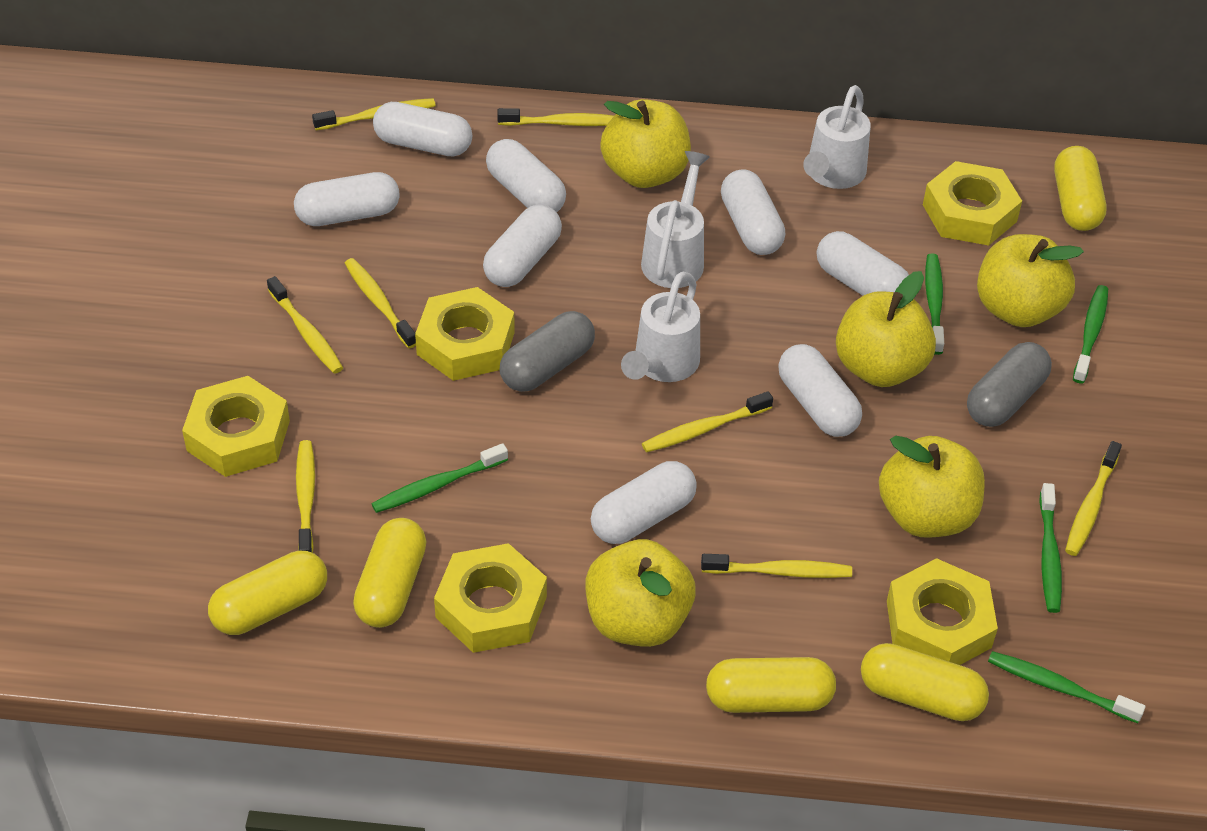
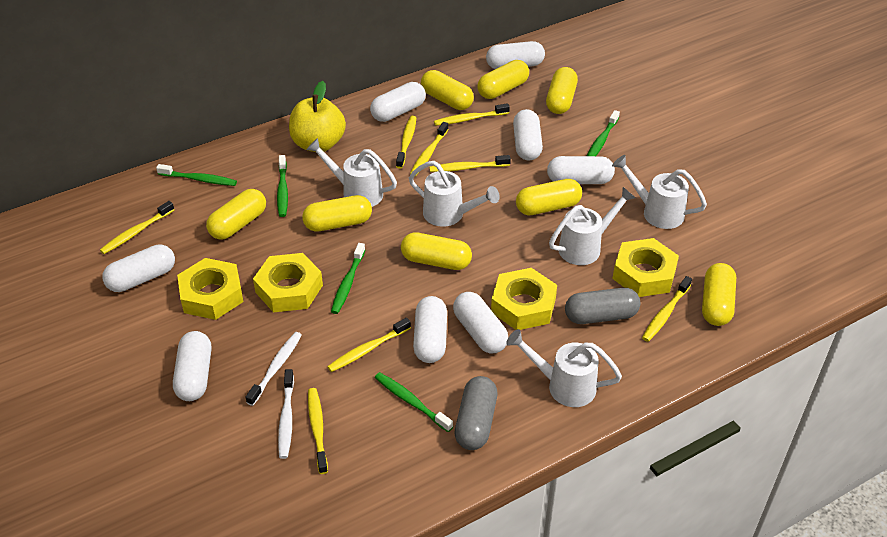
white toothbrush: 0 -> 2
white watering can: 3 -> 5
yellow apple: 5 -> 1
yellow capsule: 5 -> 8
yellow nut: 5 -> 4

